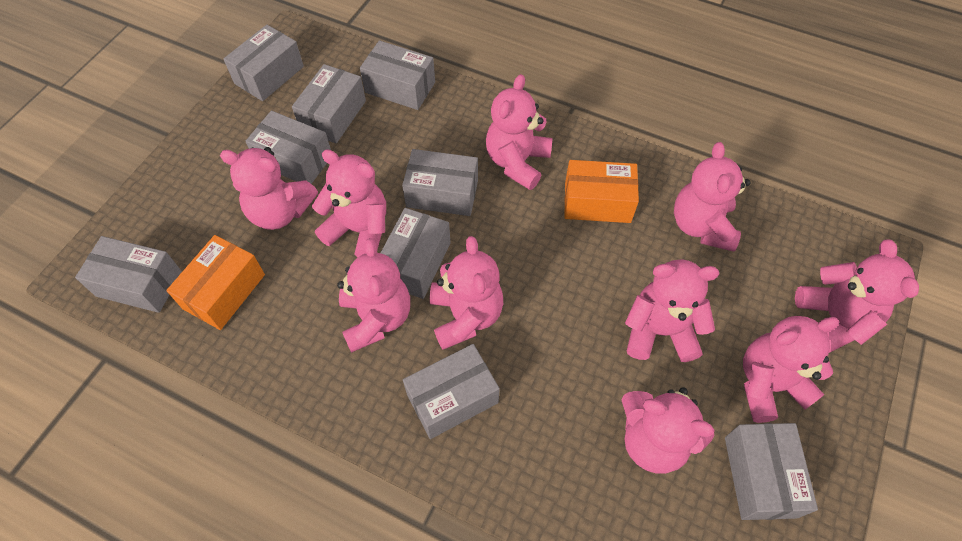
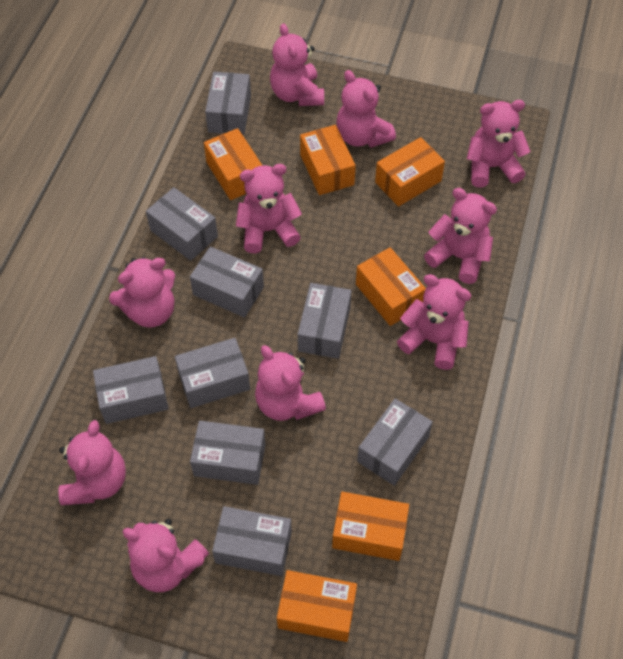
orange box: 2 -> 6

